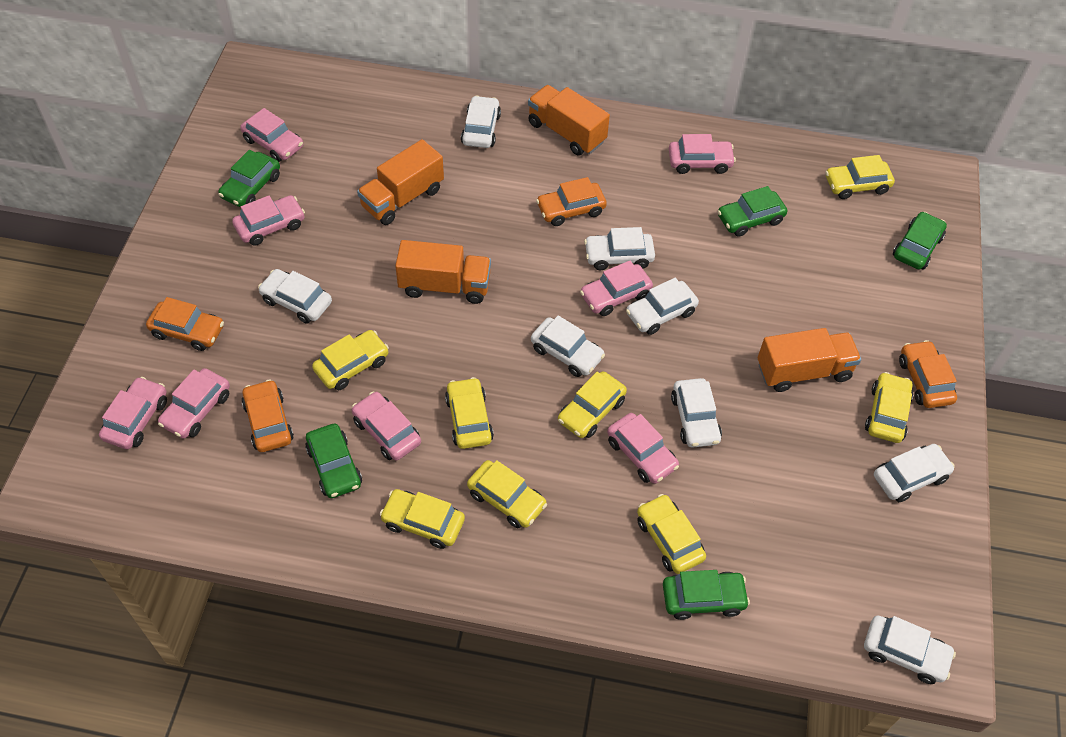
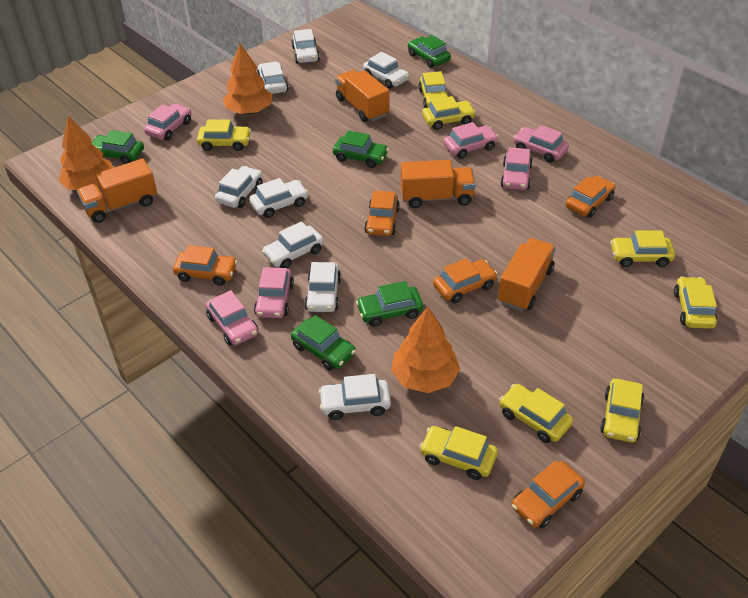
orange car: 4 -> 5
orange tree: 0 -> 3
pink car: 8 -> 6

